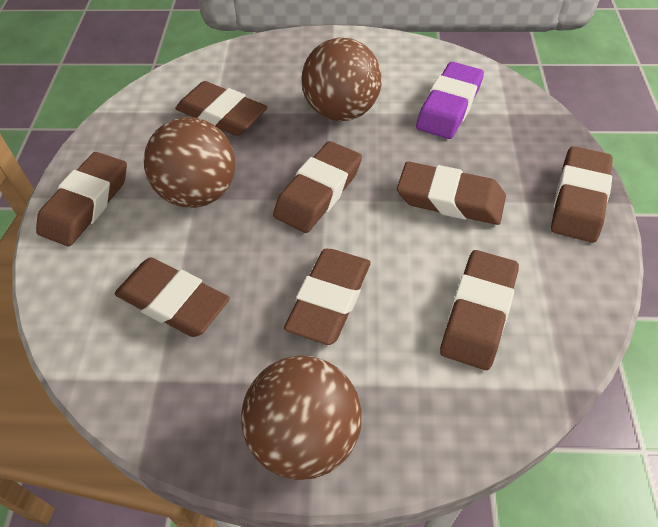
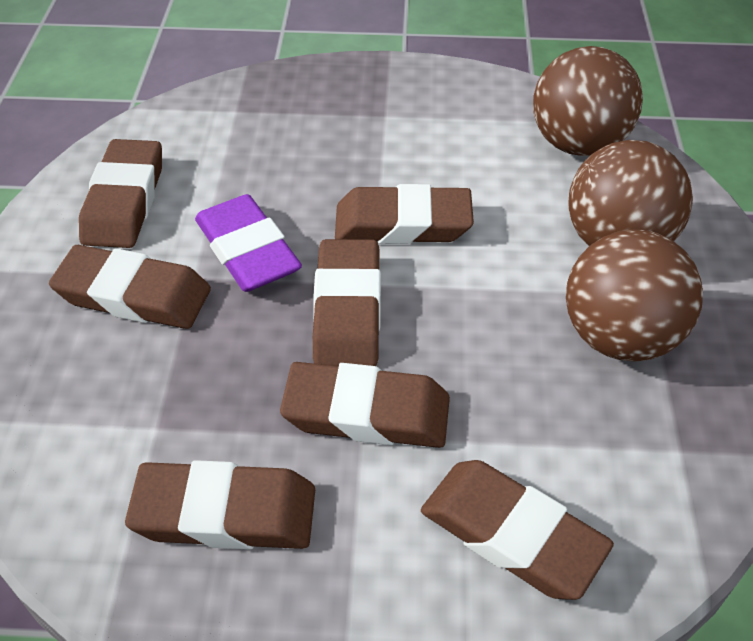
brown eraser: 8 -> 7

